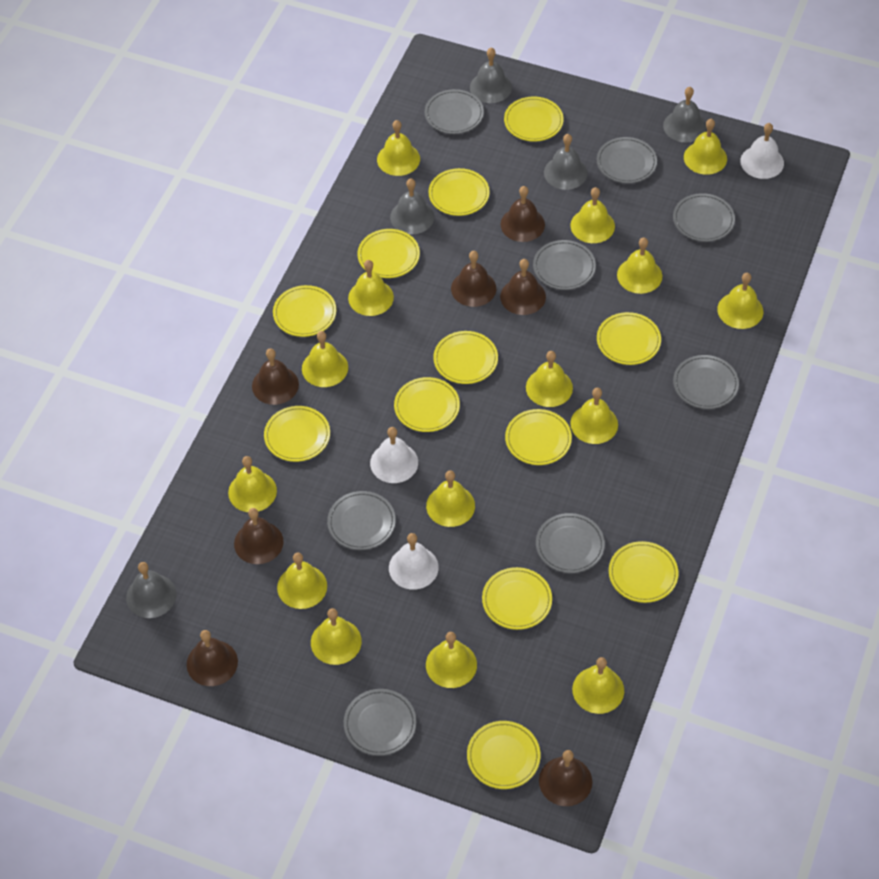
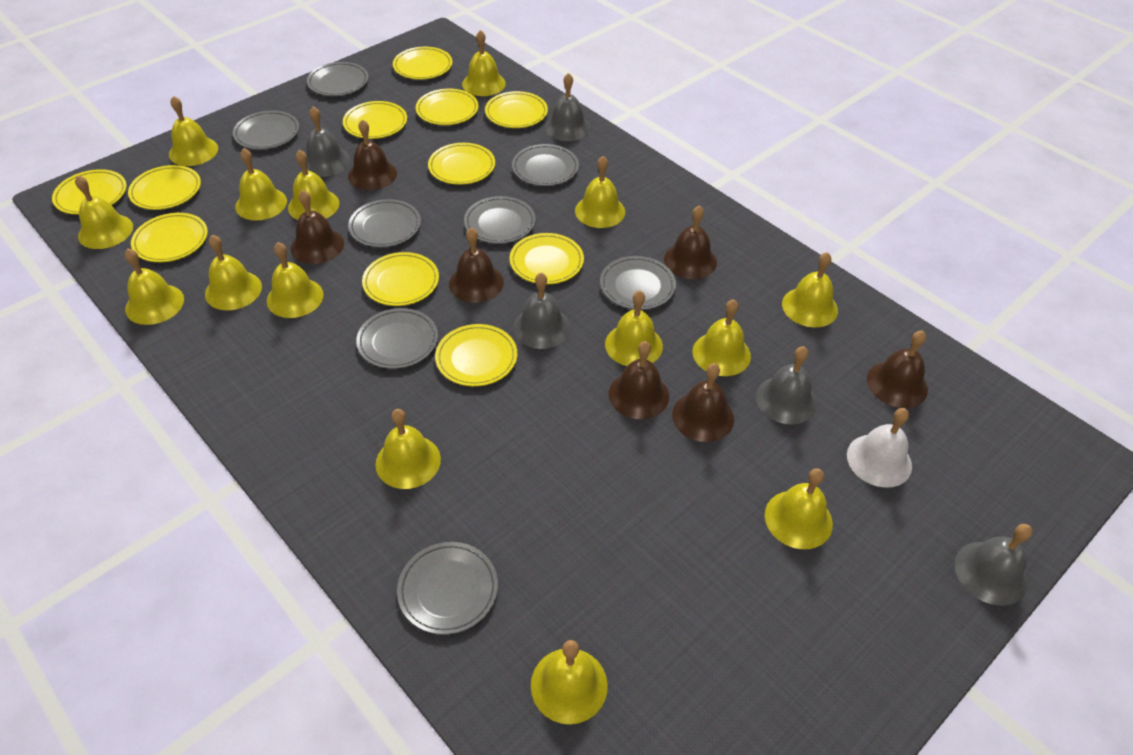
white bell: 3 -> 1
yellow plate: 12 -> 11

